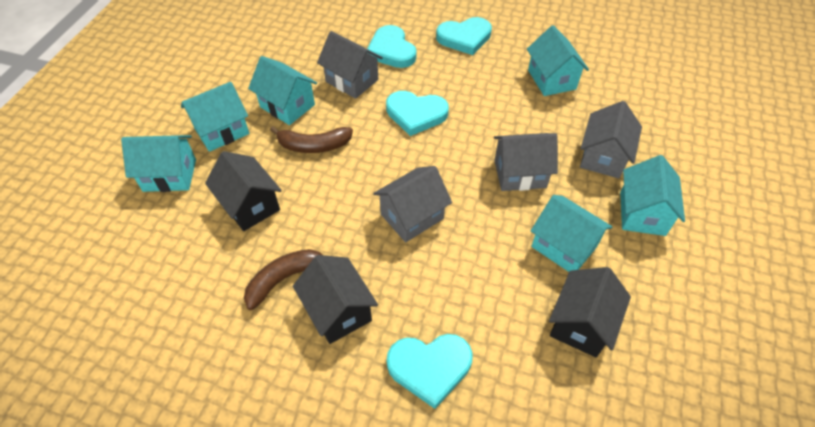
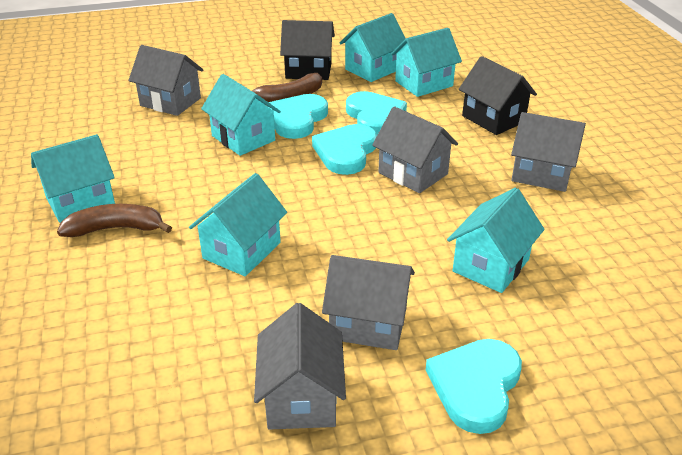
black house: 3 -> 2
grey house: 4 -> 5

